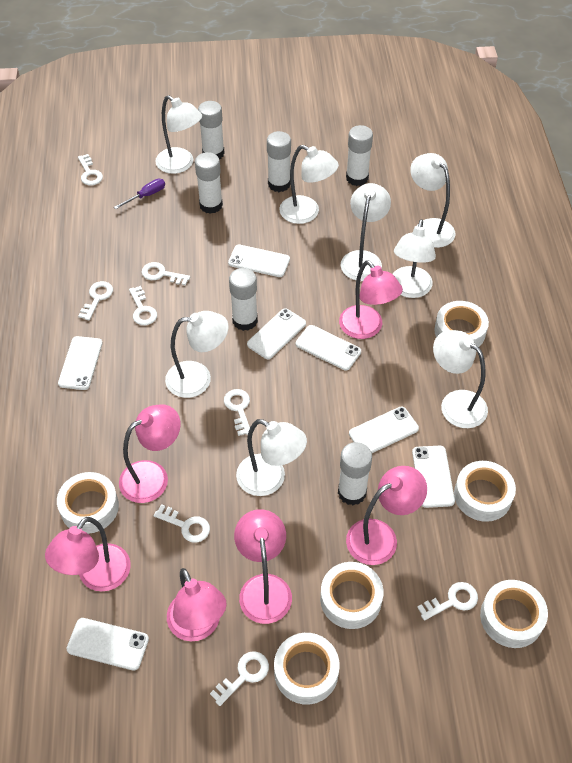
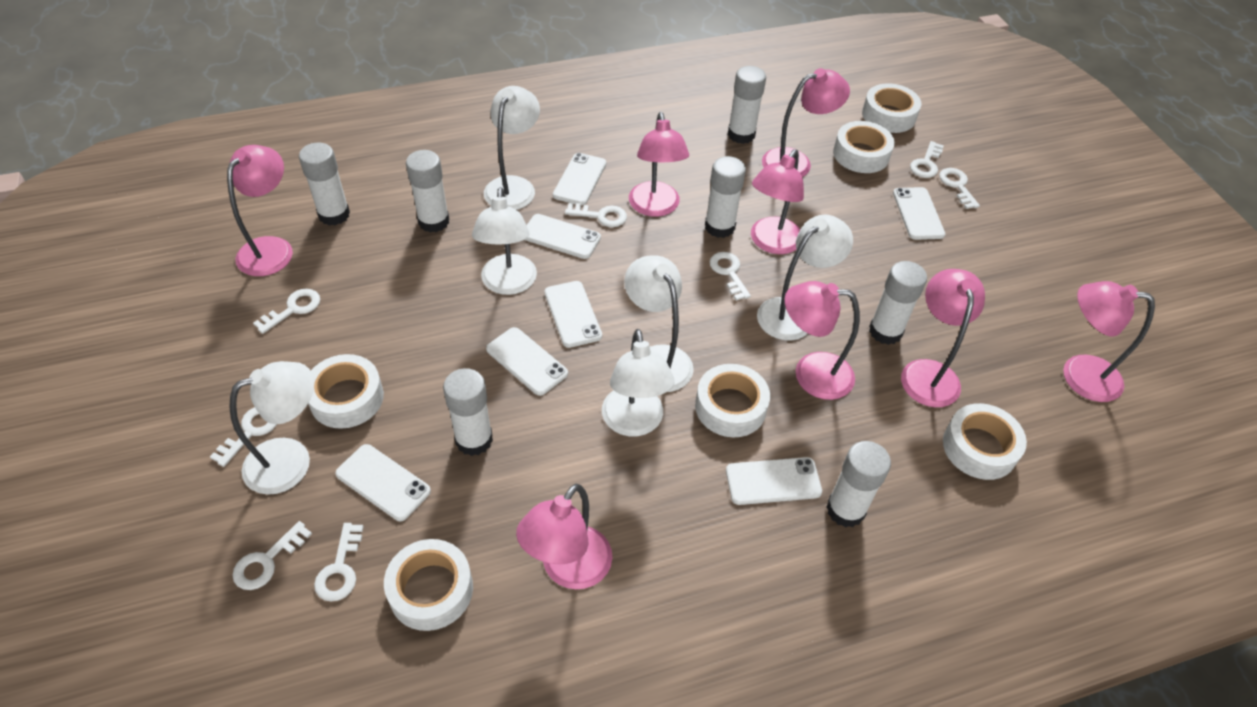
pink lamp: 6 -> 8
purple screwdriver: 1 -> 0
white glue stick: 6 -> 7
white lamp: 8 -> 6

